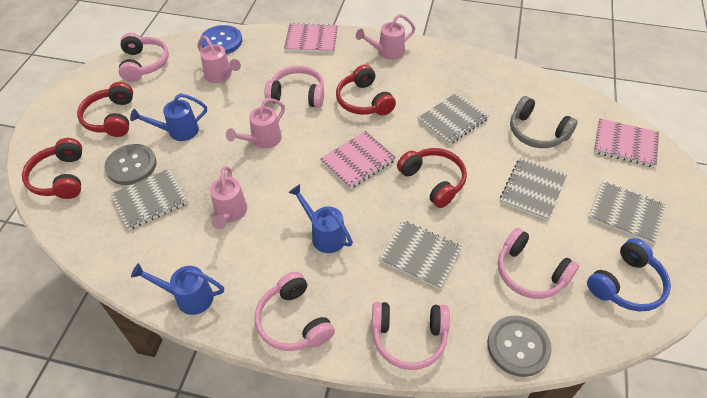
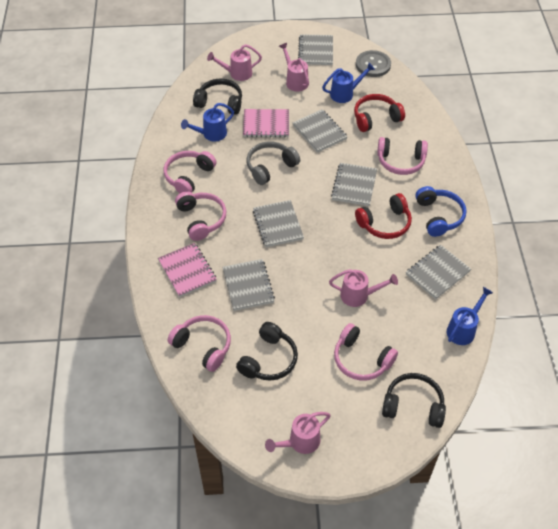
black headphones: 0 -> 3
blue button: 1 -> 0
grey button: 2 -> 1
grey notebook: 5 -> 6
pink notebook: 3 -> 2
red headphones: 4 -> 2

